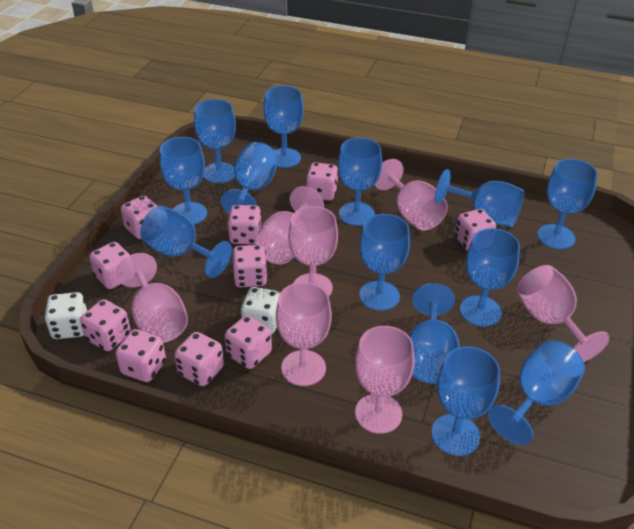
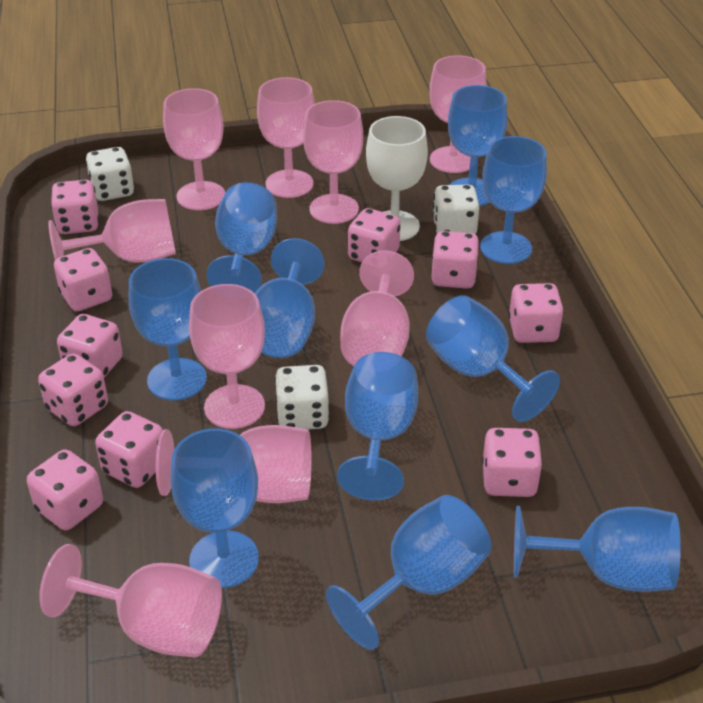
blue goblet: 13 -> 10
pink goblet: 7 -> 9
white dice: 2 -> 3
white goblet: 0 -> 1

